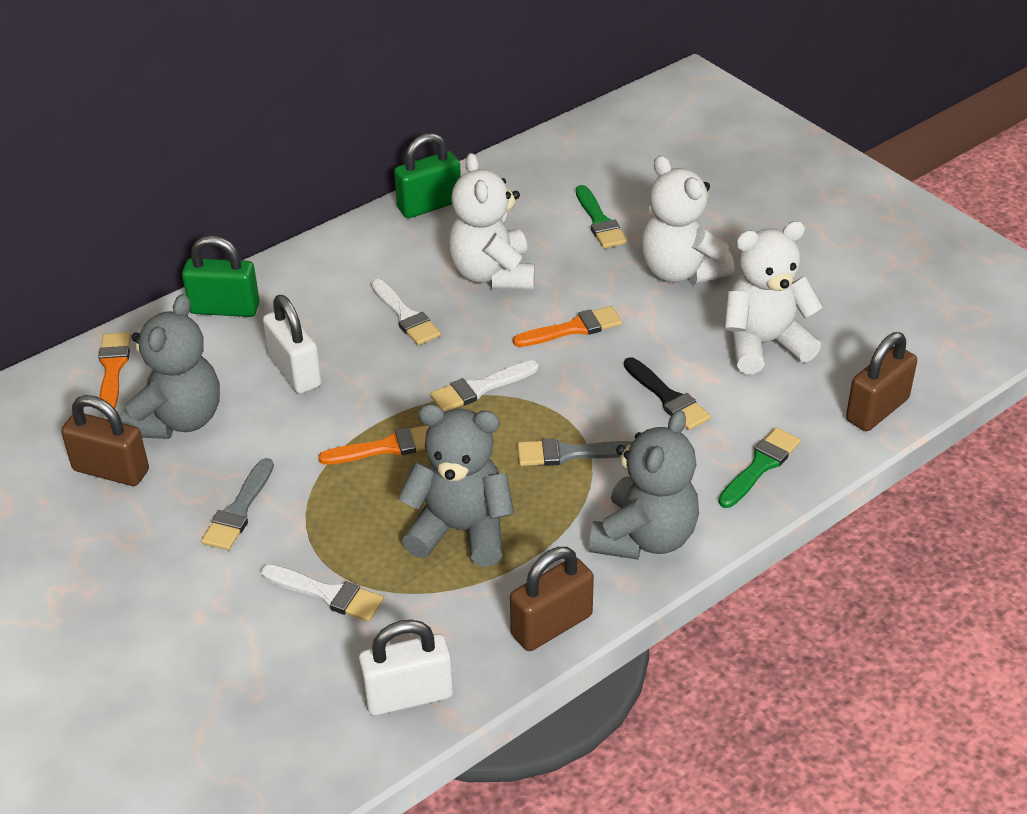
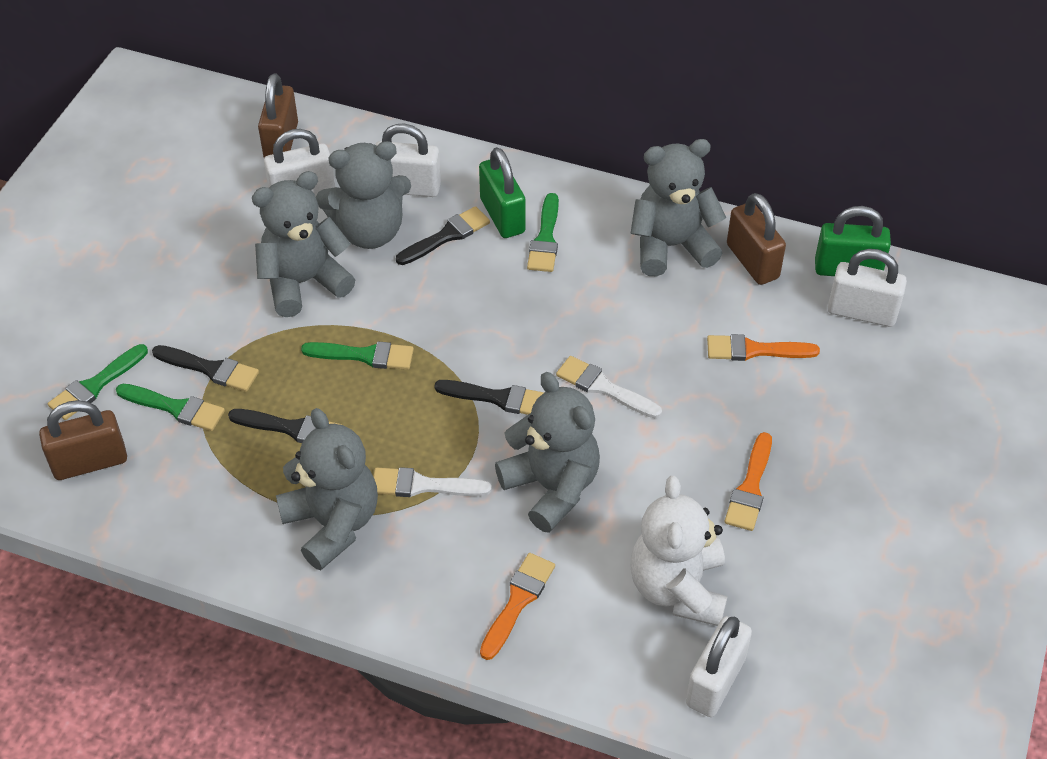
black brush: 1 -> 4
green brush: 2 -> 4
grey brush: 2 -> 0
grey teddy bear: 3 -> 5
white brush: 3 -> 2
white padlock: 2 -> 4
white teddy bear: 3 -> 1

